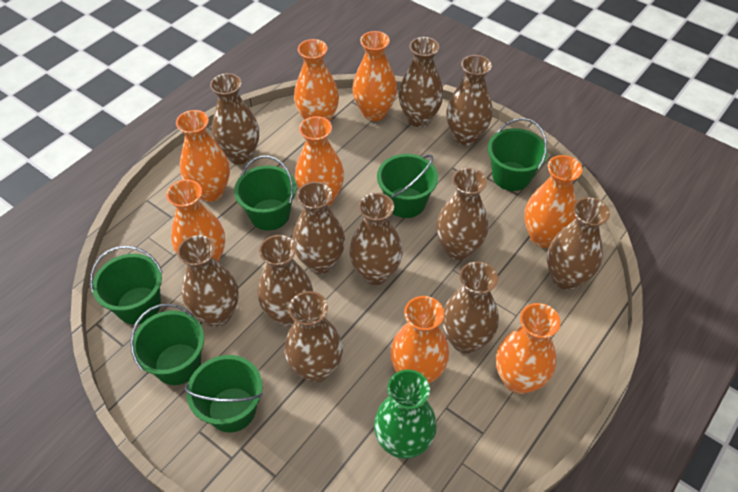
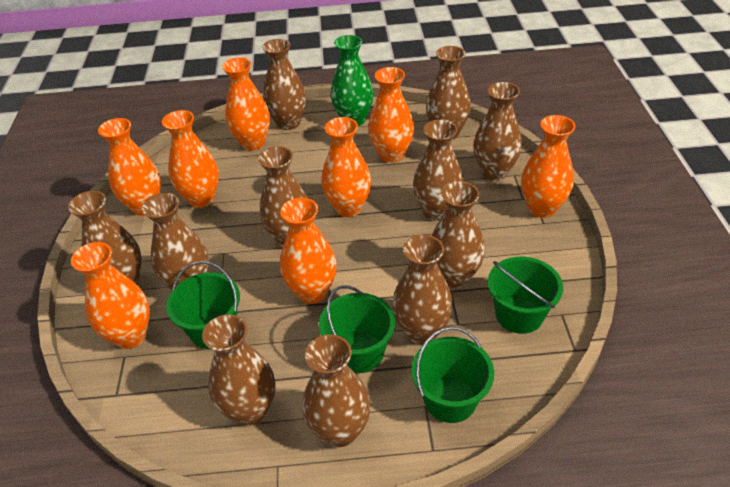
green bucket: 6 -> 4

